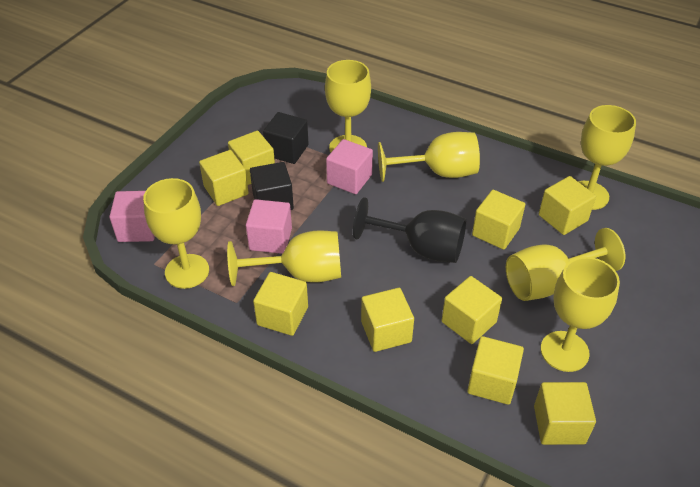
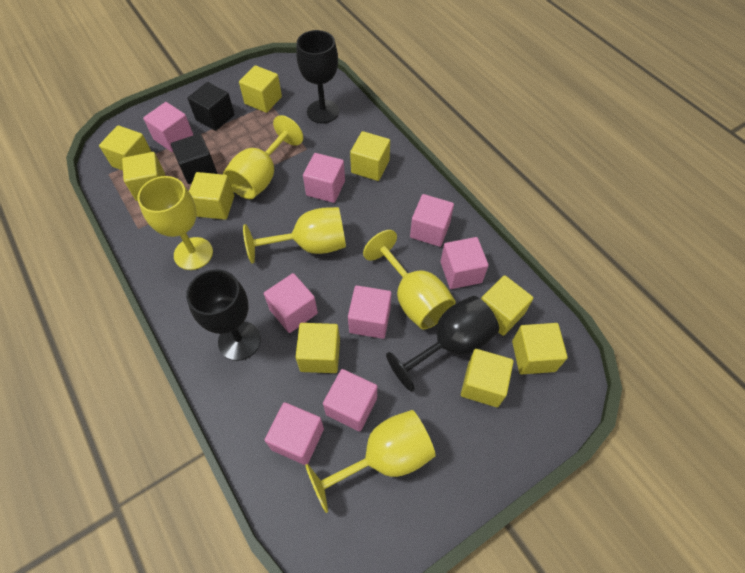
black goblet: 1 -> 3
pink cube: 3 -> 8
yellow goblet: 7 -> 5

